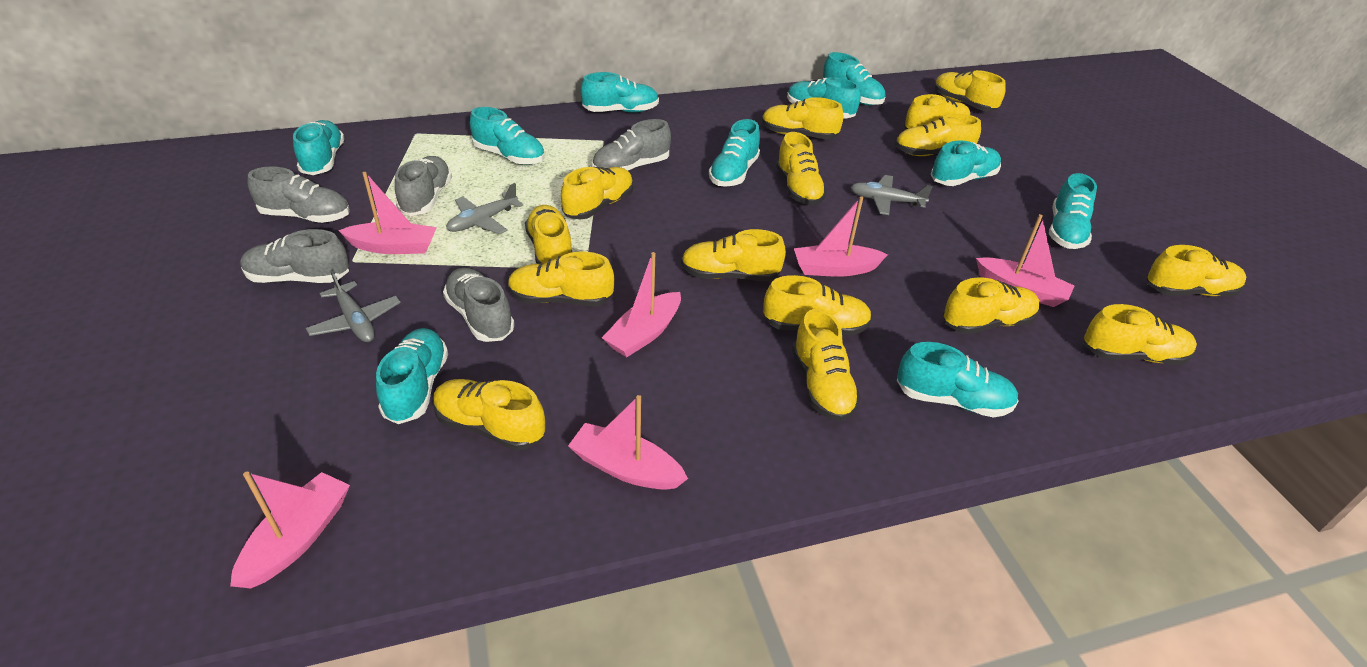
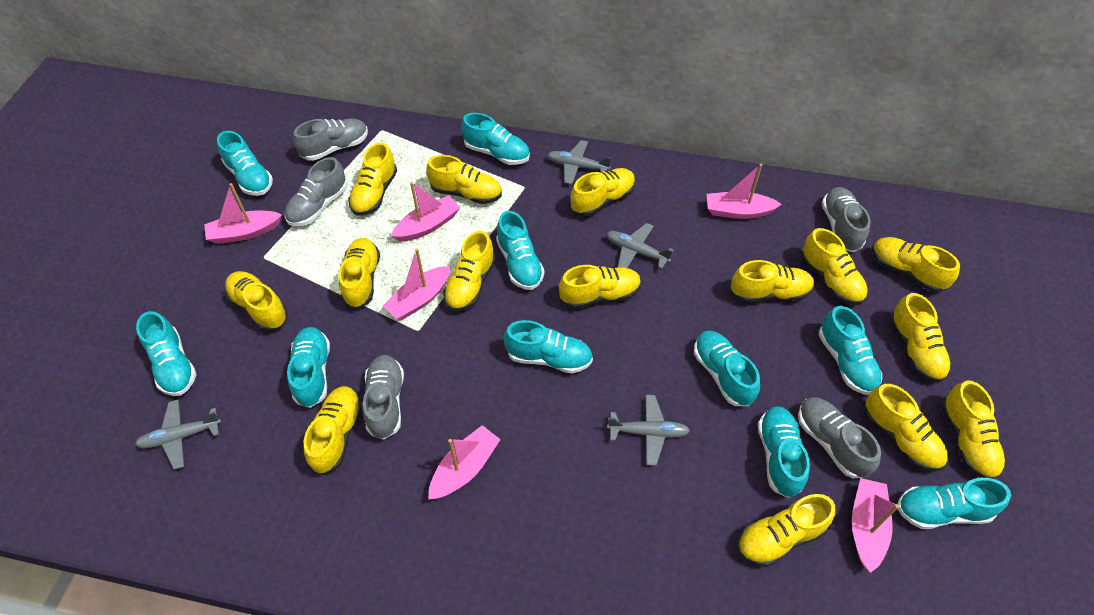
grey plane: 3 -> 4

